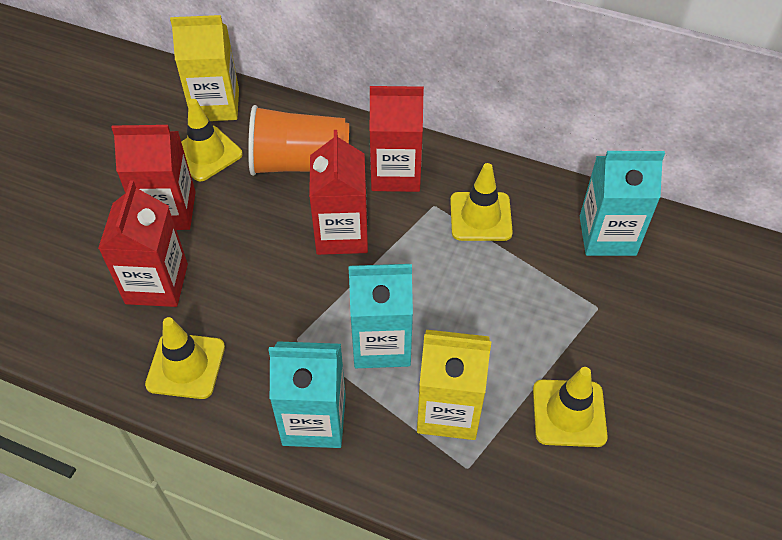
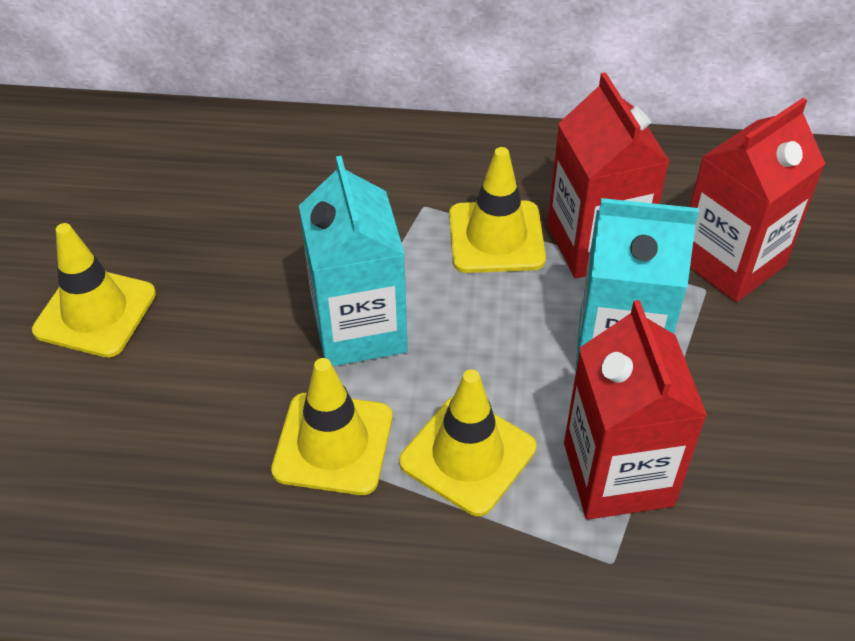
orange cup: 1 -> 0
red carton: 4 -> 3
turquoise carton: 3 -> 2
yellow carton: 2 -> 0

